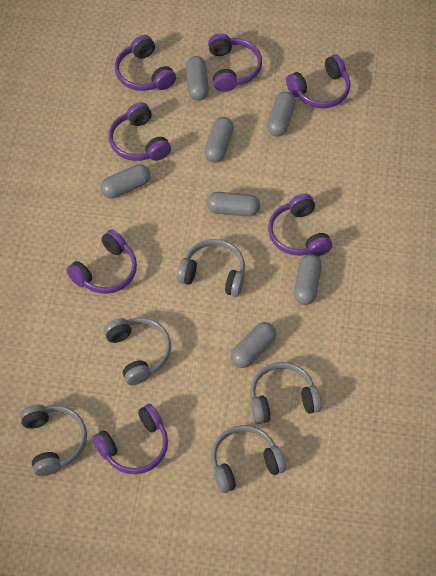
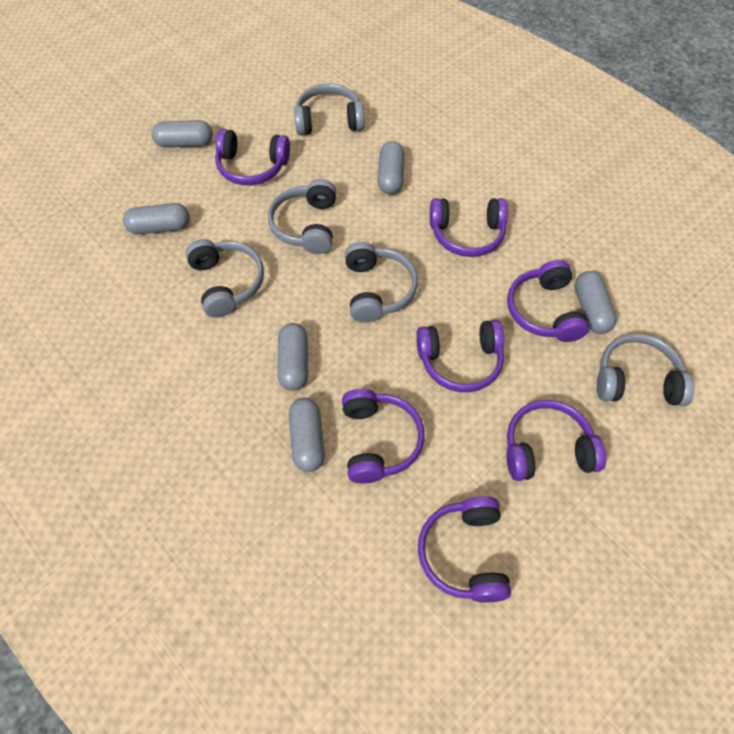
grey capsule: 7 -> 6

